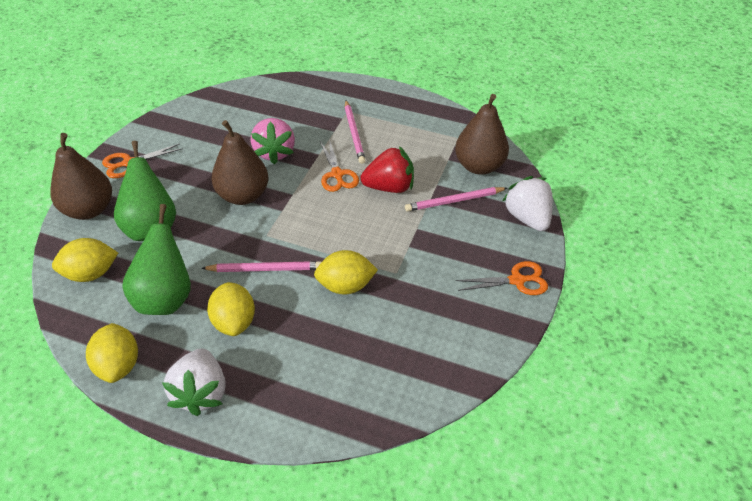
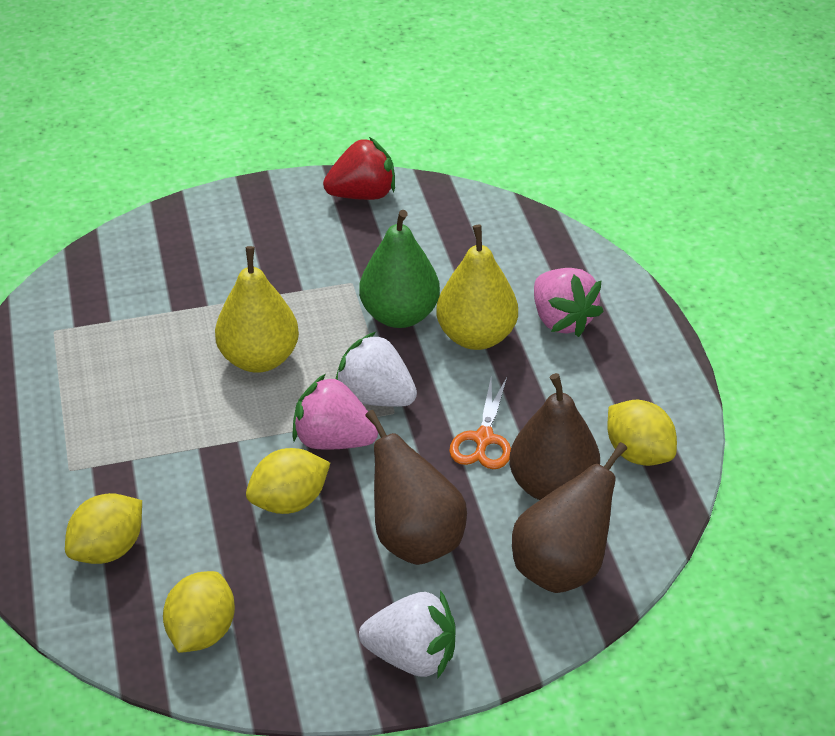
green pear: 2 -> 1
orange scissors: 3 -> 1
pink pencil: 3 -> 0
pink strawberry: 1 -> 2
yellow pear: 0 -> 2

